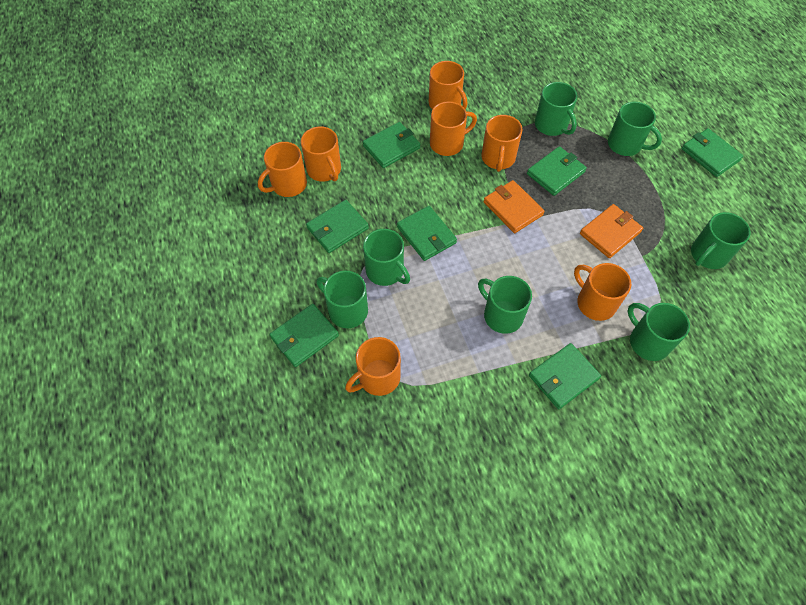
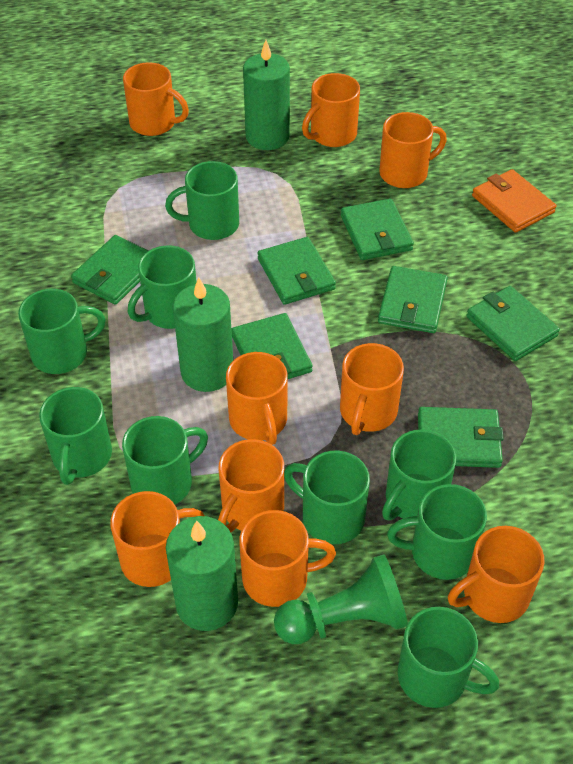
green candle: 0 -> 3
green mug: 7 -> 9
green pawn: 0 -> 1
orange mug: 7 -> 9
orange wallet: 2 -> 1

